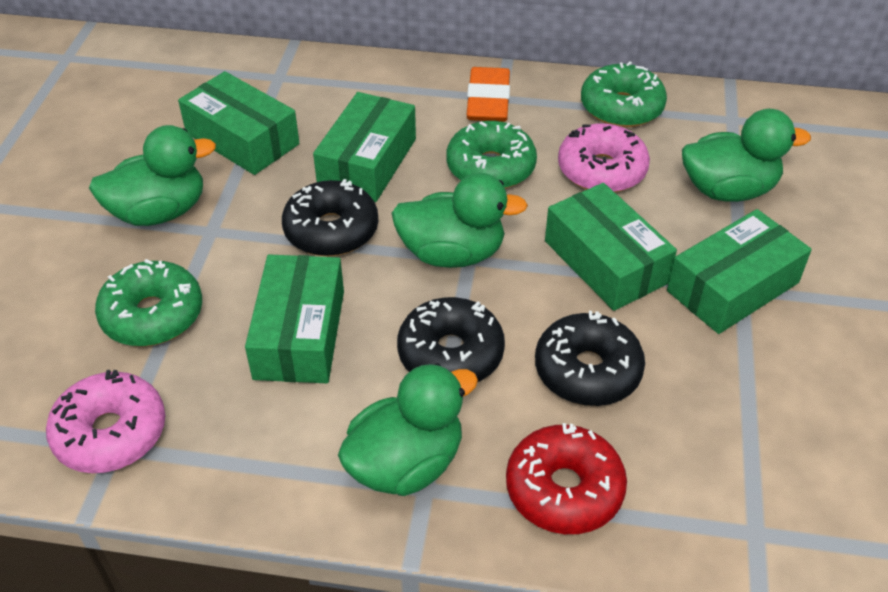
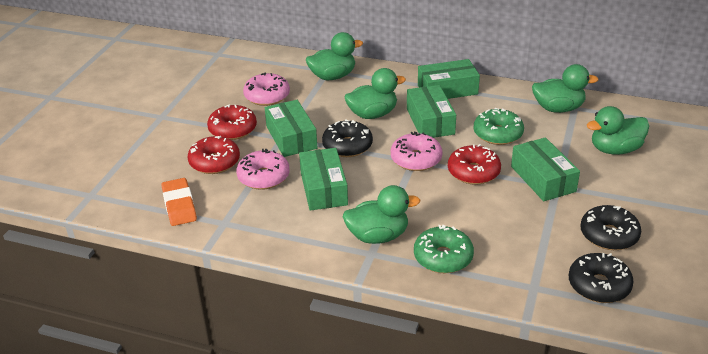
green donut: 3 -> 2
green duck: 4 -> 5
pink donut: 2 -> 3
red donut: 1 -> 3

